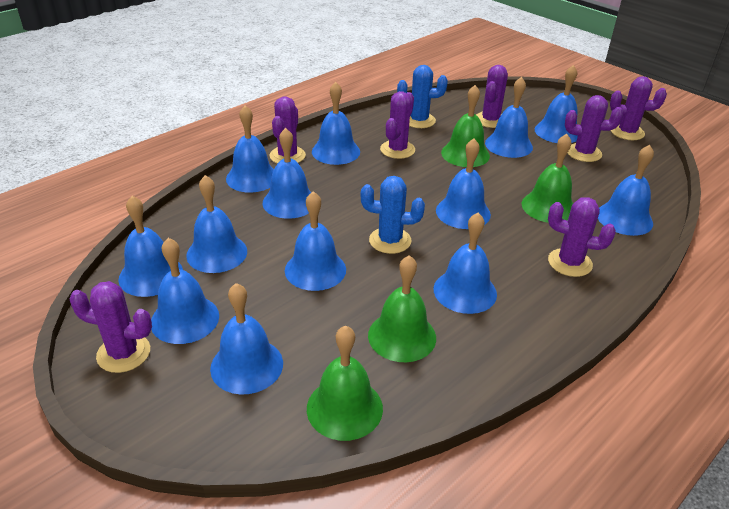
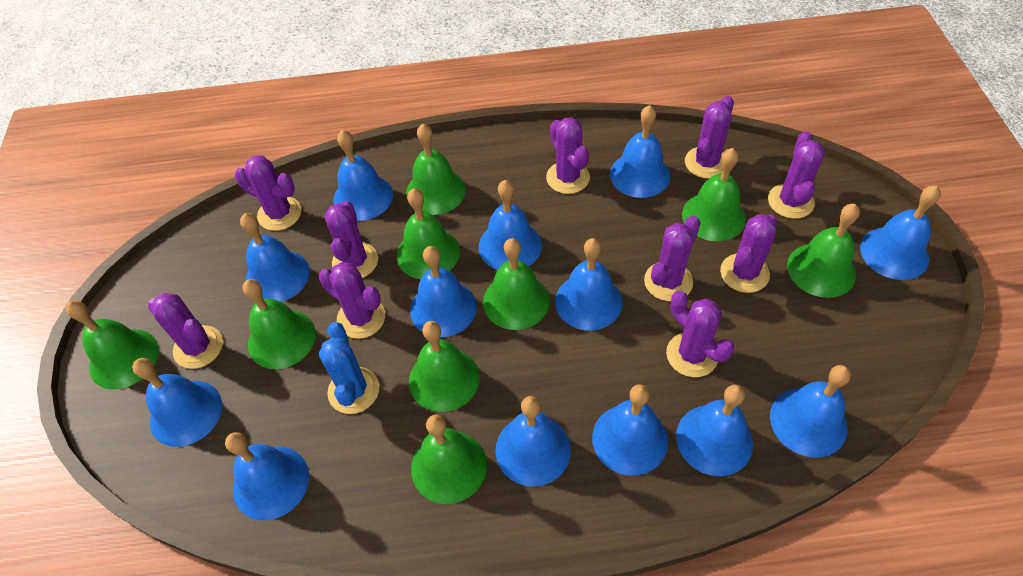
blue cactus: 2 -> 1
green bell: 4 -> 9
purple cactus: 7 -> 10

